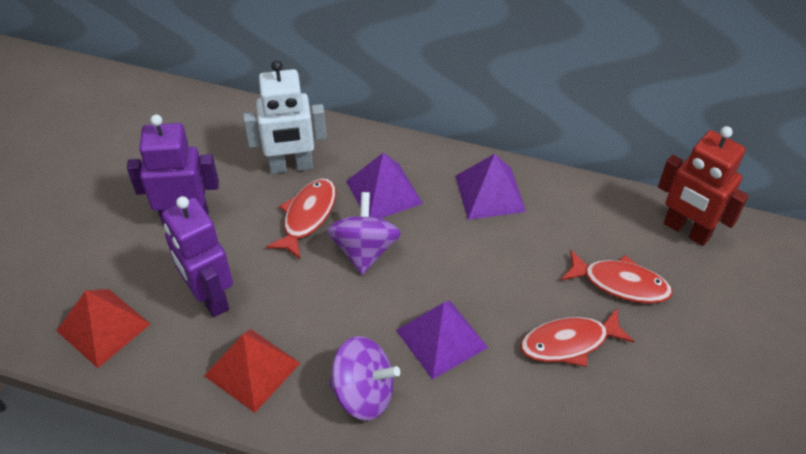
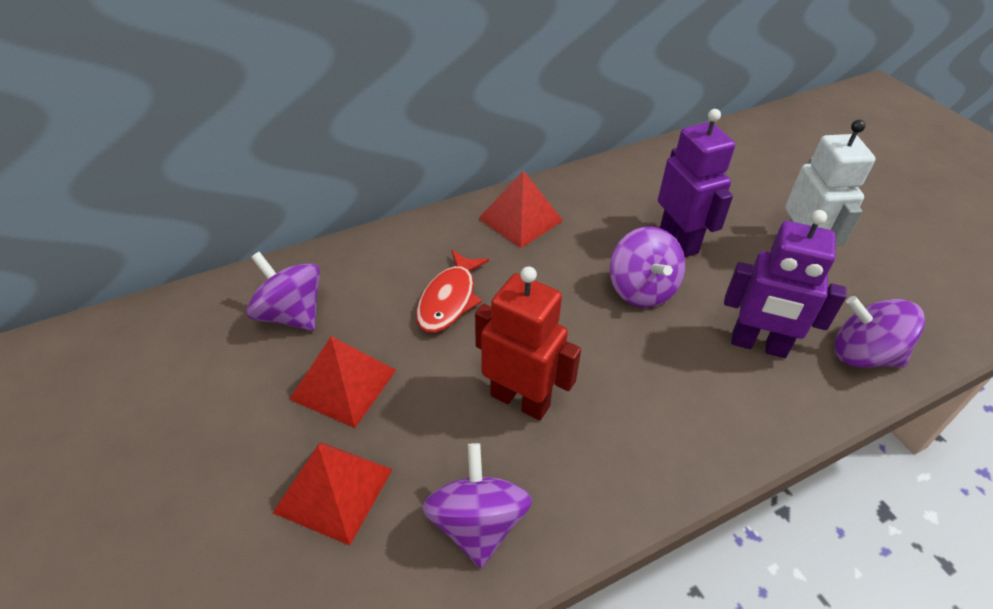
purple pyramid: 3 -> 0
purple spinning top: 2 -> 4
red fish: 3 -> 1
red pyramid: 2 -> 3

